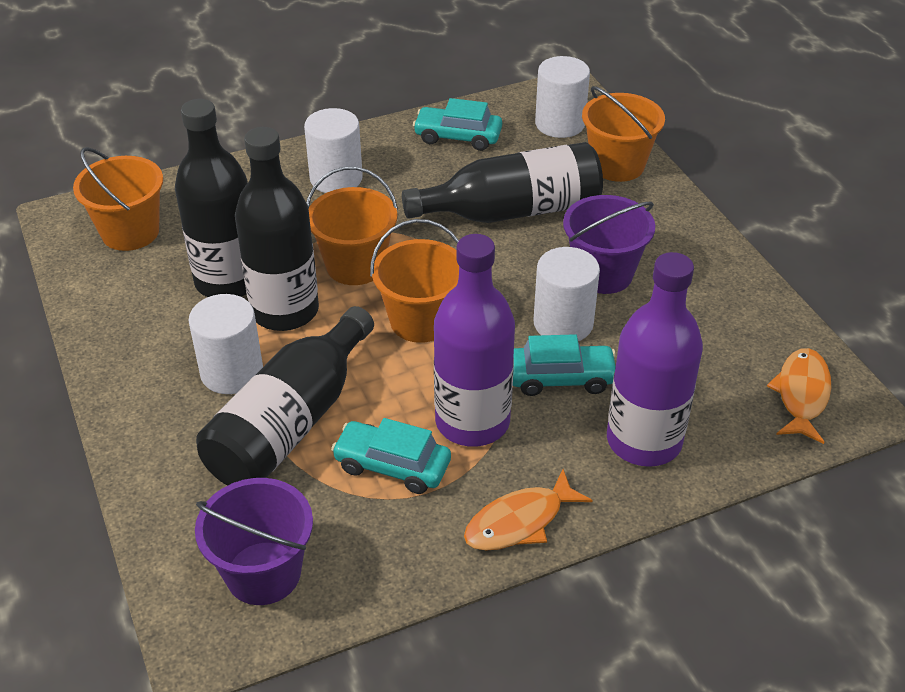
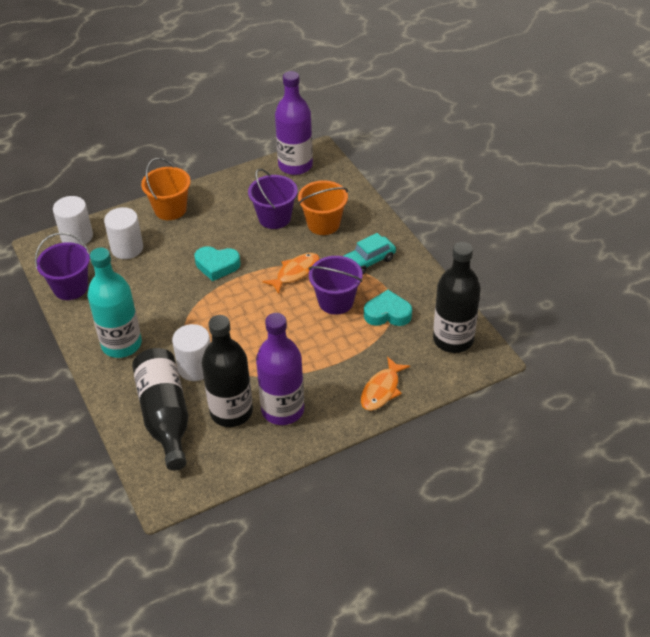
black bottle: 4 -> 3
orange bucket: 4 -> 2
purple bucket: 2 -> 3
turquoise bottle: 0 -> 1
turquoise car: 3 -> 1
turquoise heart: 0 -> 2
white cylinder: 4 -> 3

